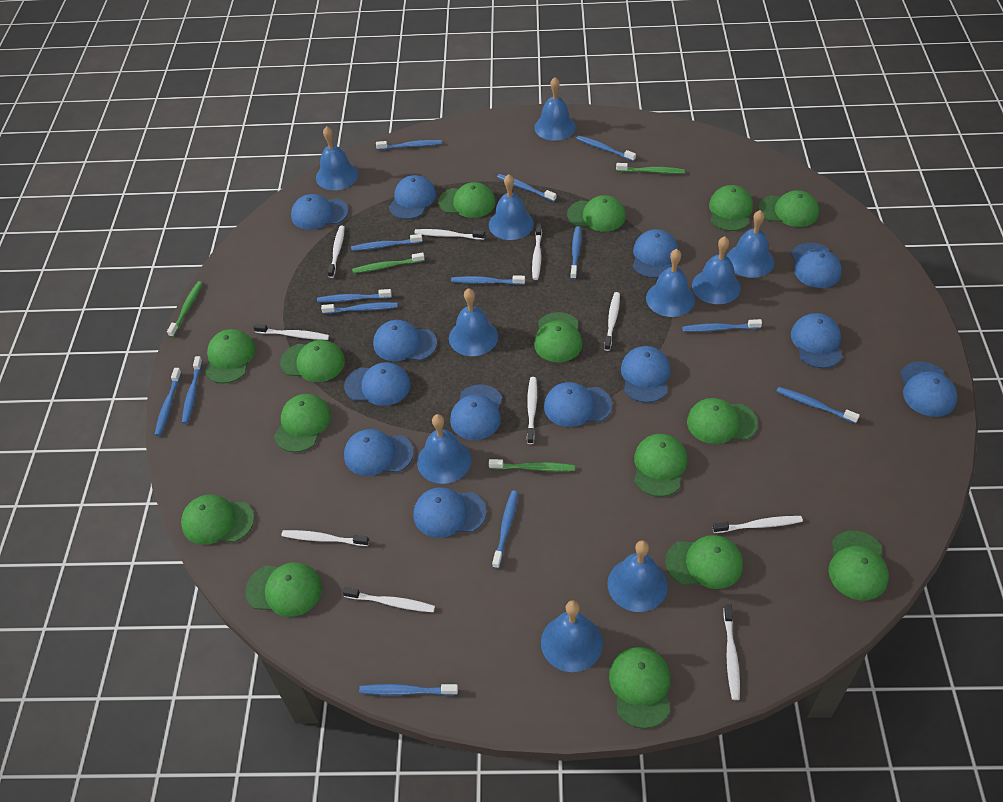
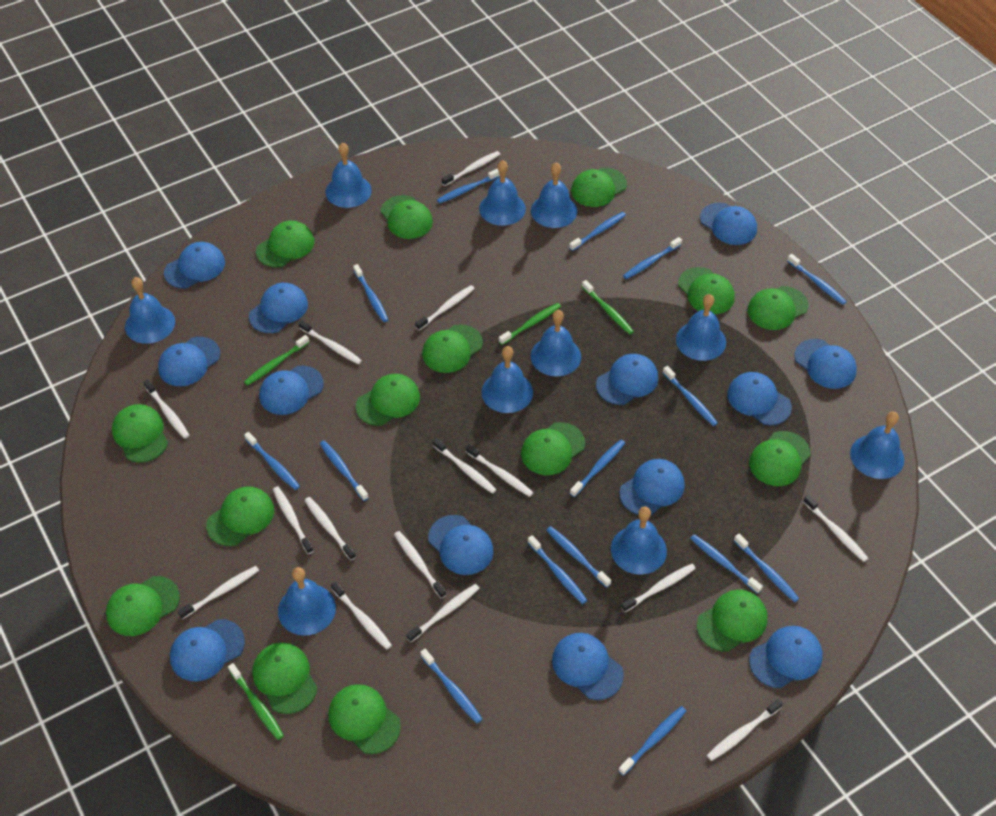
blue toothbrush: 14 -> 15
white toothbrush: 10 -> 15

